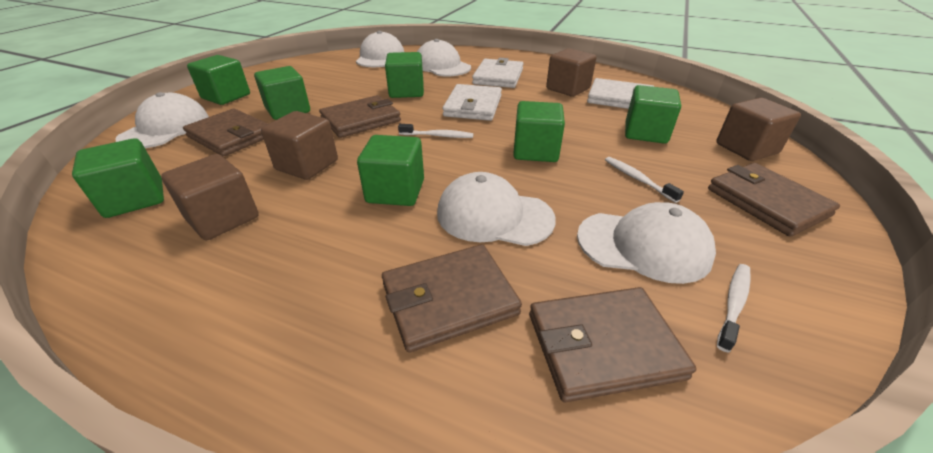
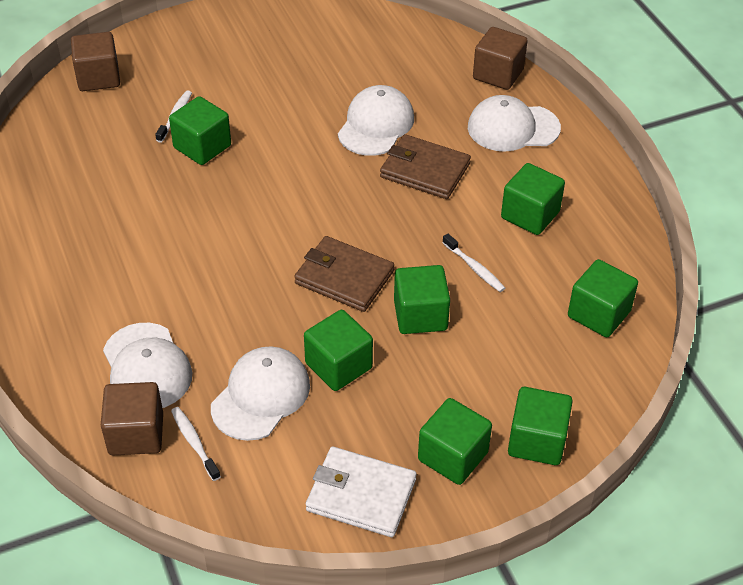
brown cube: 4 -> 3
brown wallet: 5 -> 2
white cap: 5 -> 4
white wallet: 3 -> 1

